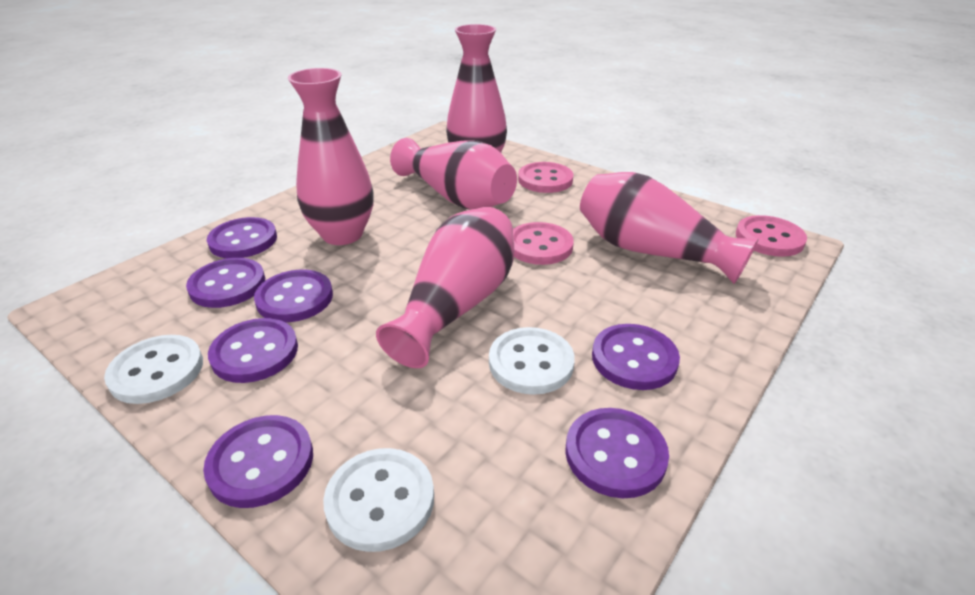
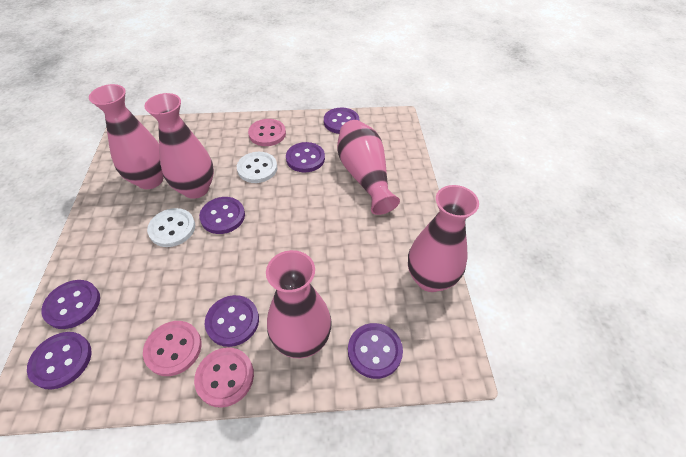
white button: 3 -> 2

